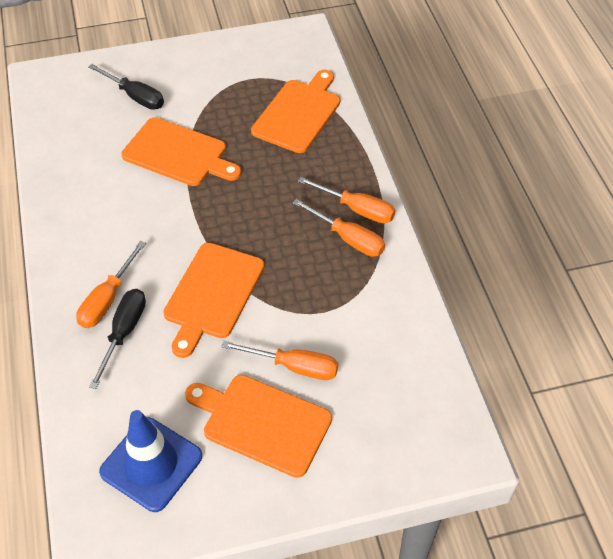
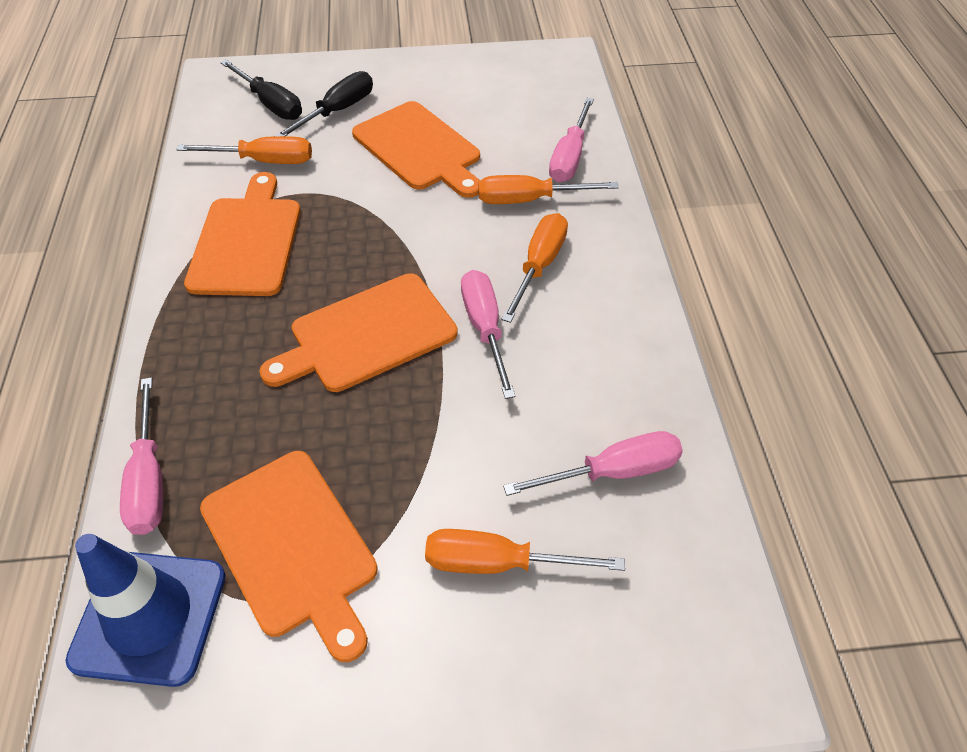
pink screwdriver: 0 -> 4

